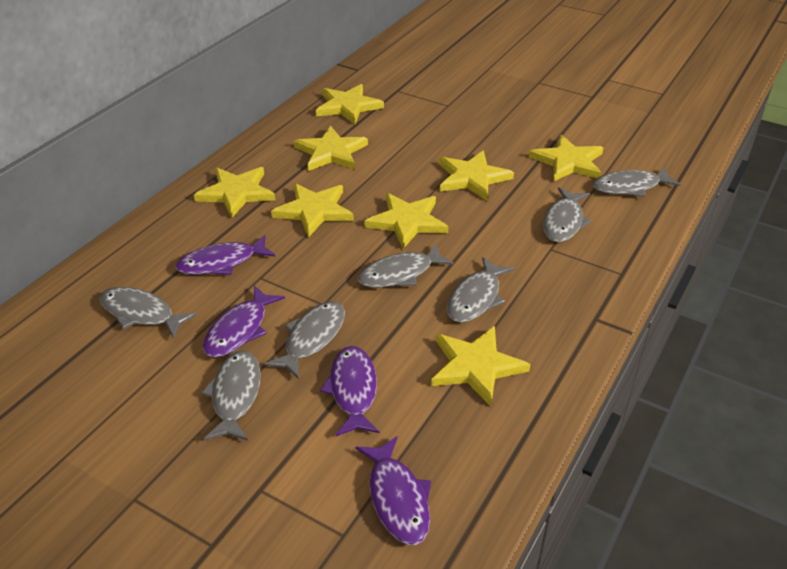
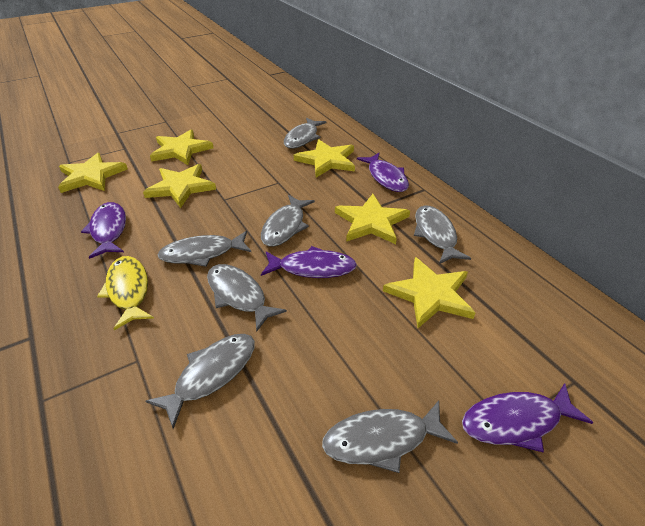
yellow fish: 0 -> 1
yellow star: 8 -> 6

